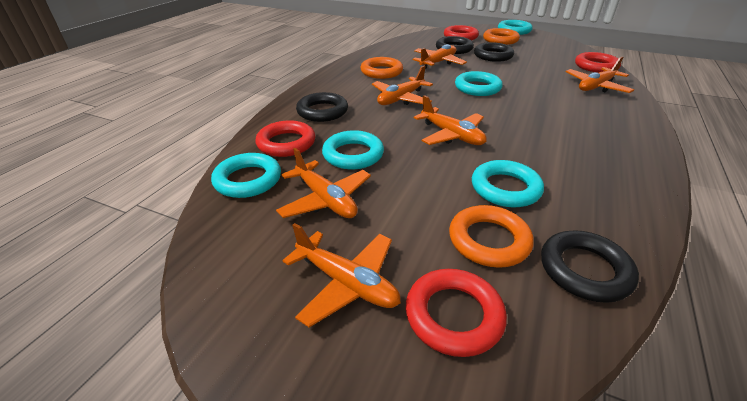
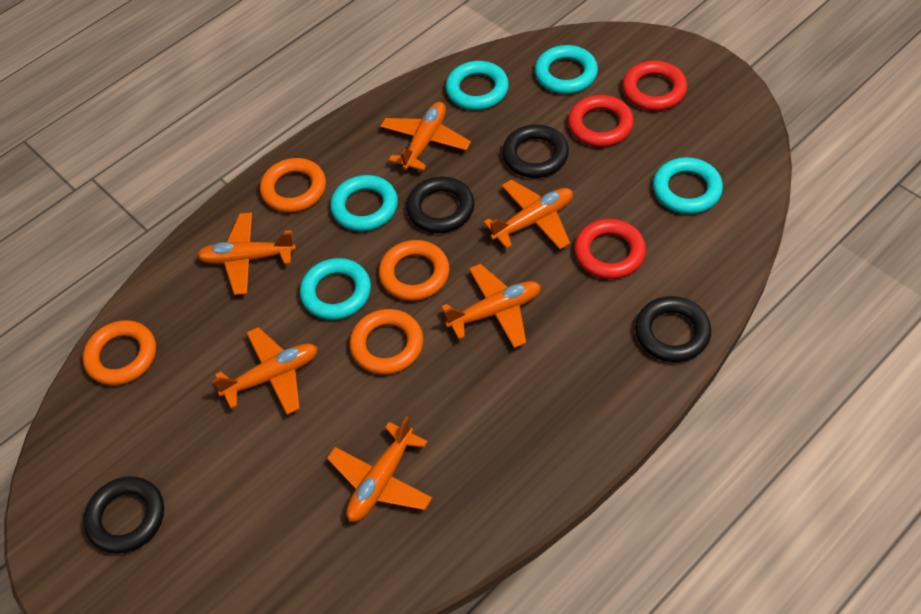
orange ring: 3 -> 4
red ring: 4 -> 3

